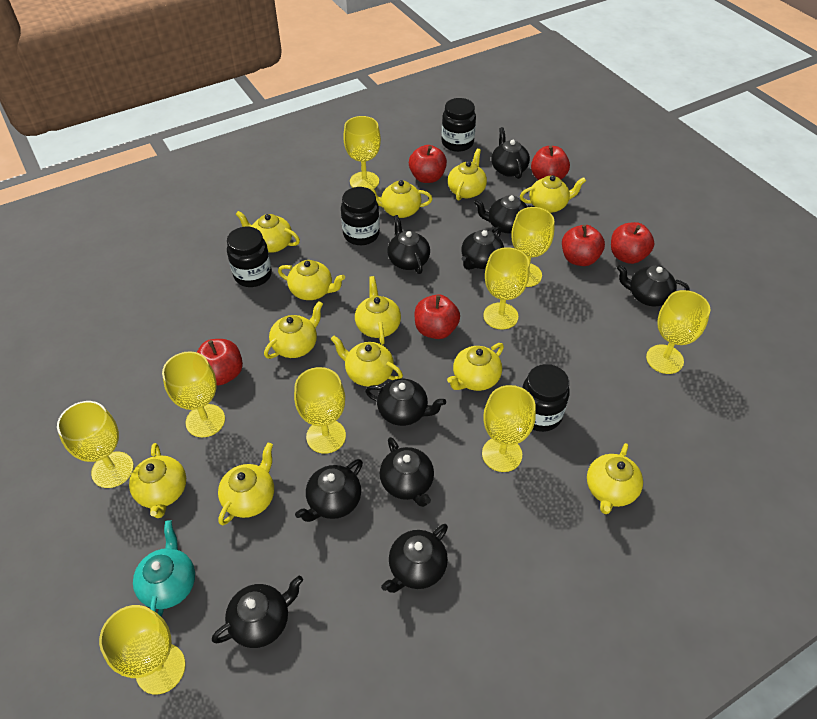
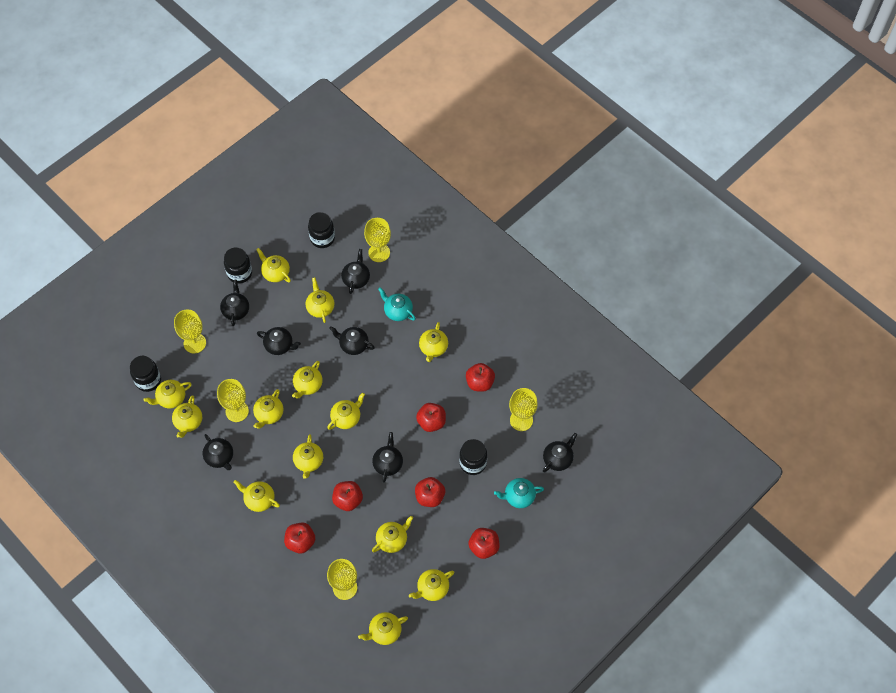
black teapot: 10 -> 7
turquoise teapot: 1 -> 2
yellow goblet: 9 -> 5
yellow teapot: 12 -> 13

